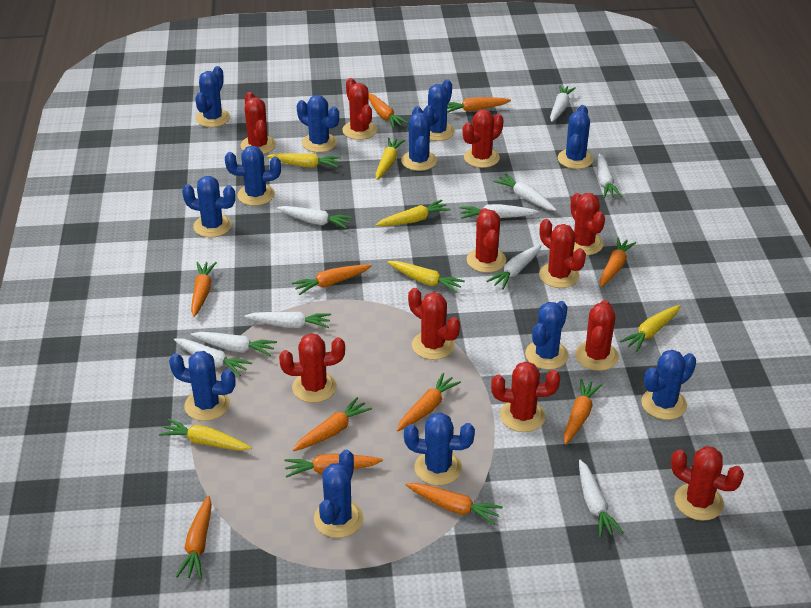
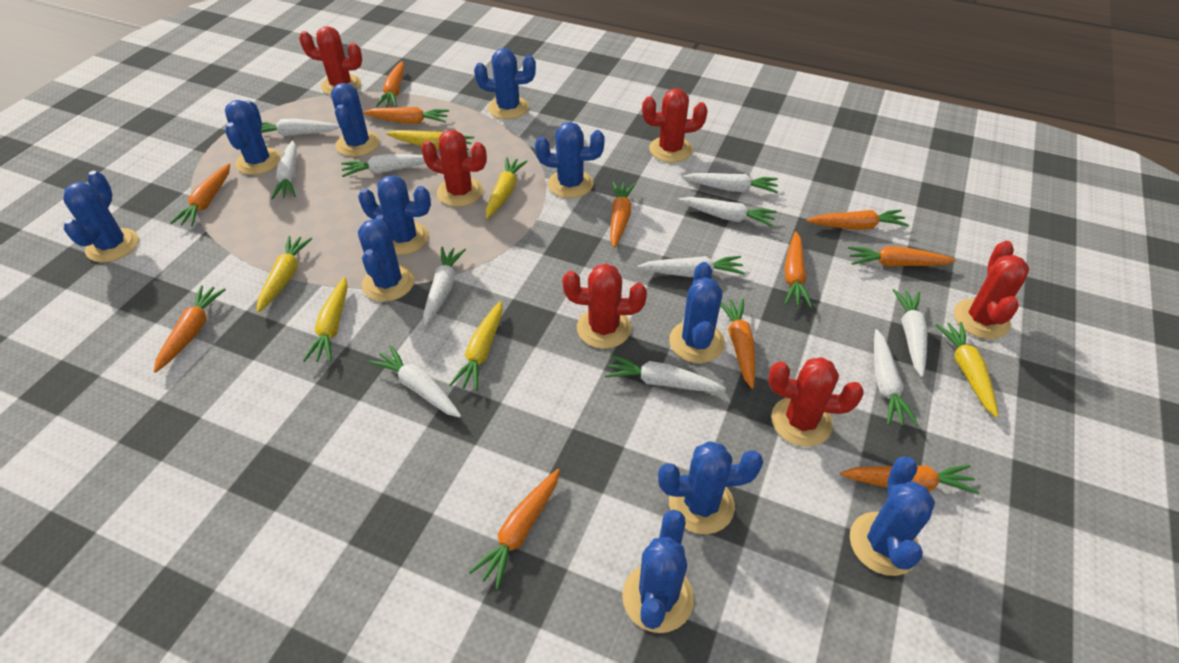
blue cactus: 12 -> 11
red cactus: 11 -> 6
white carrot: 10 -> 11

